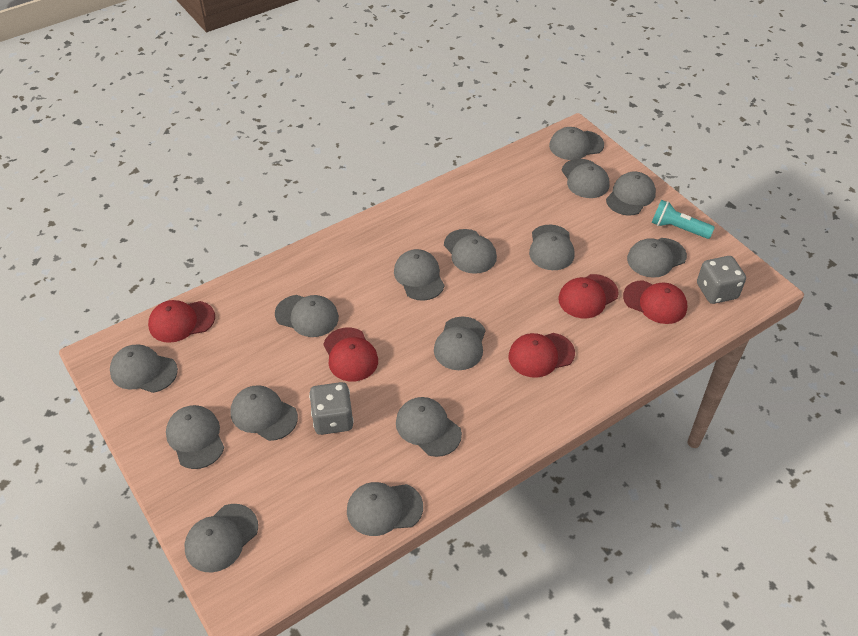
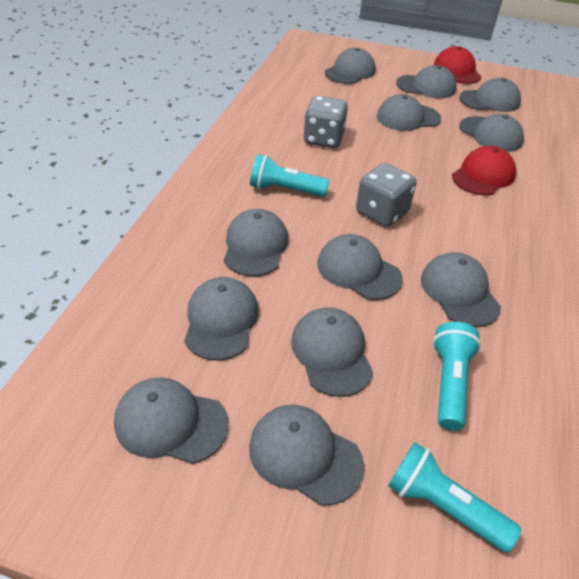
grey cap: 15 -> 12
red cap: 5 -> 2
turquoise flashlight: 1 -> 3

